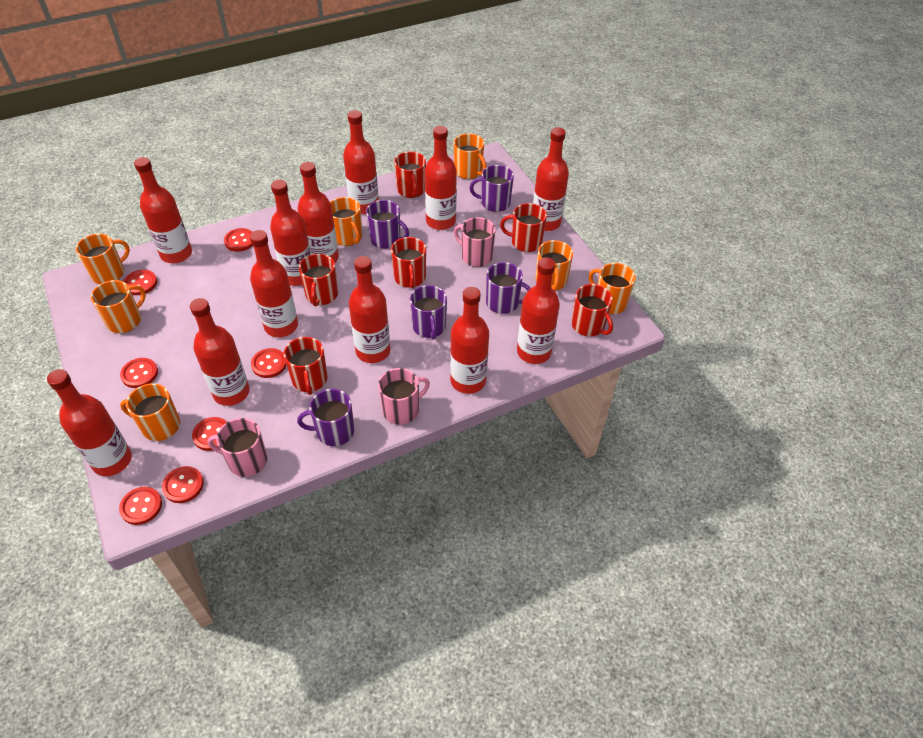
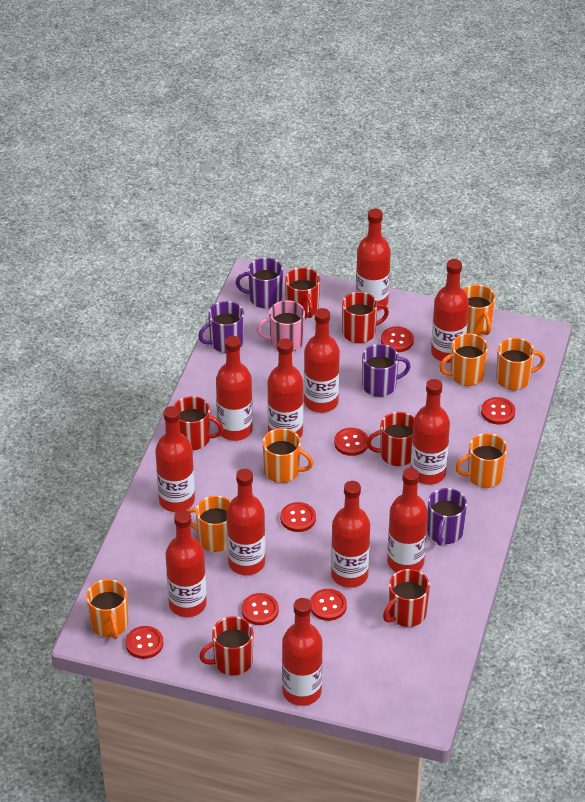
pink mug: 3 -> 1
purple mug: 5 -> 4

